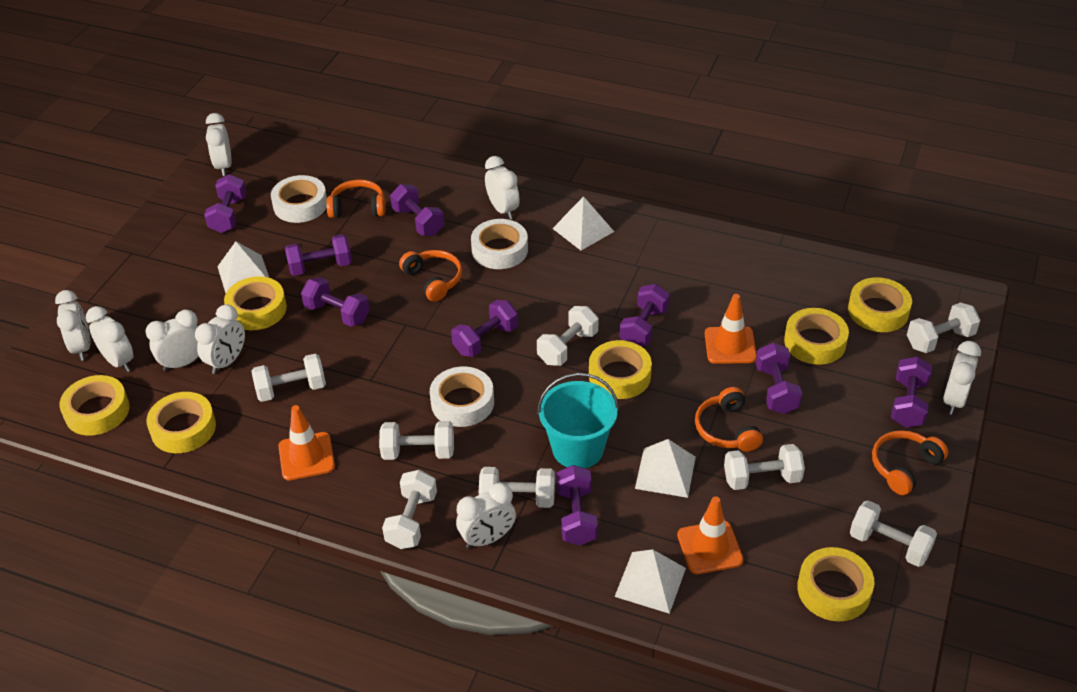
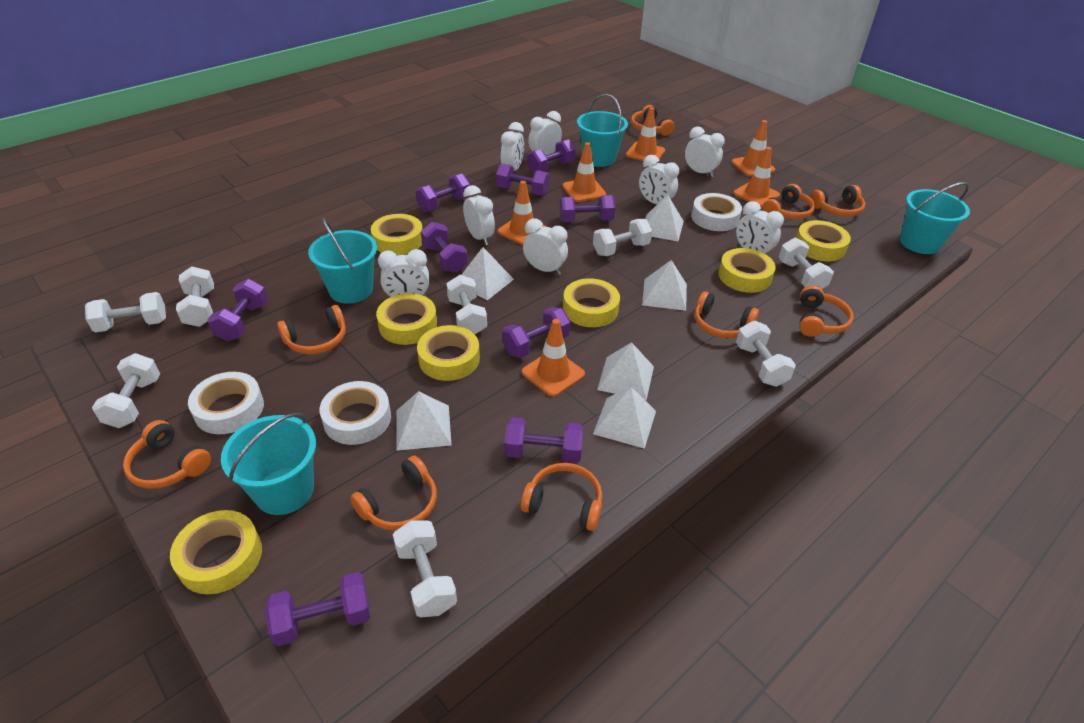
orange headphones: 4 -> 9
orange traffic cone: 3 -> 6
turquoise bucket: 1 -> 4
white pyramid: 4 -> 6

